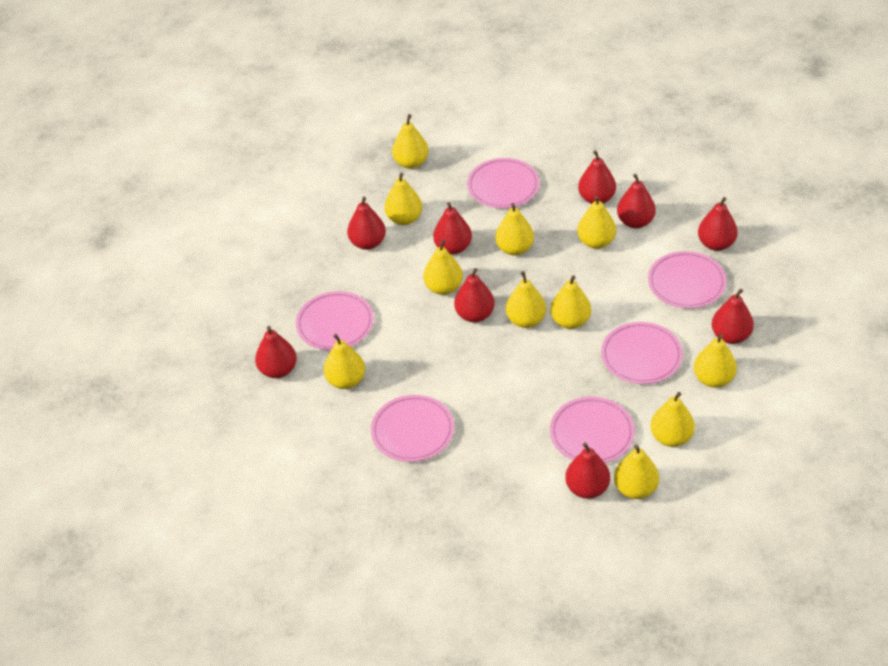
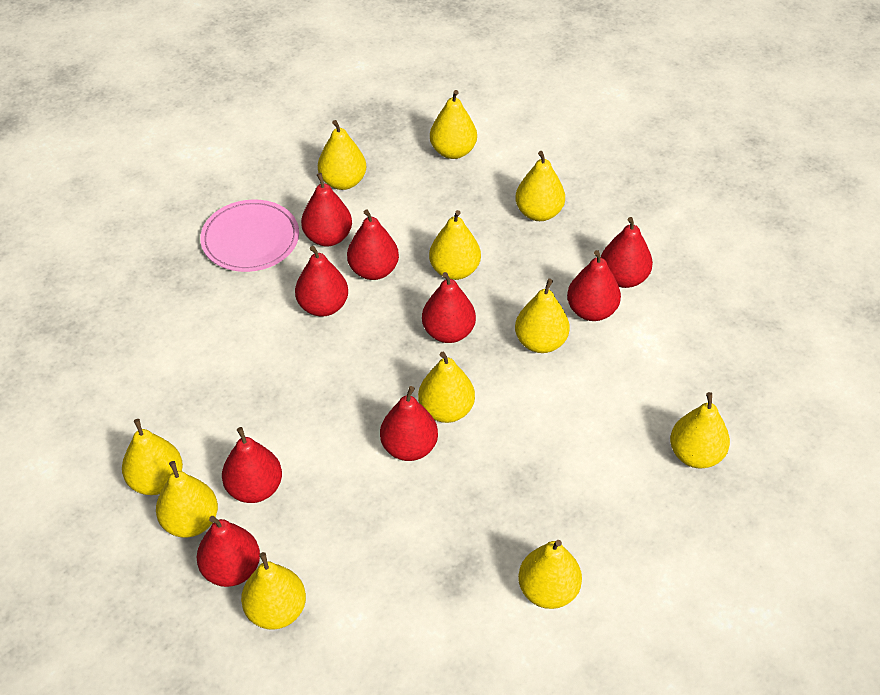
pink plate: 6 -> 1

